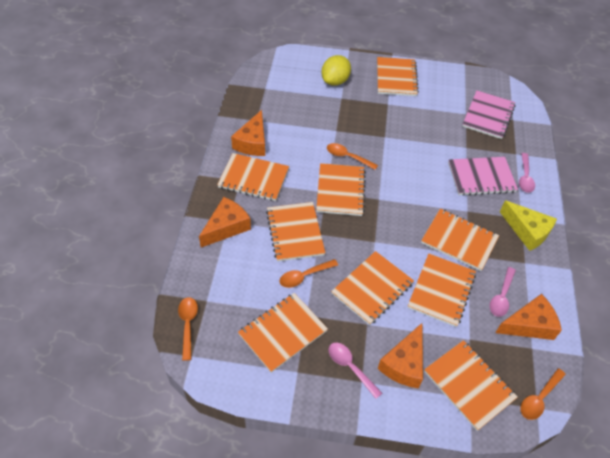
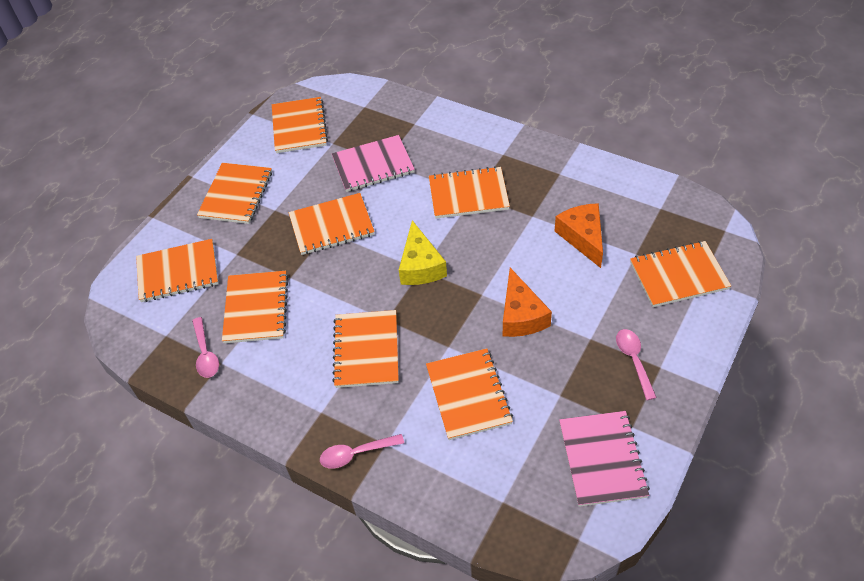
orange cheese: 4 -> 2
orange spoon: 4 -> 0
yellow lemon: 1 -> 0

